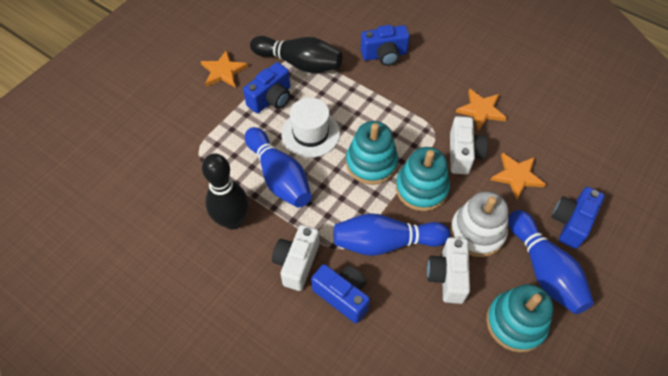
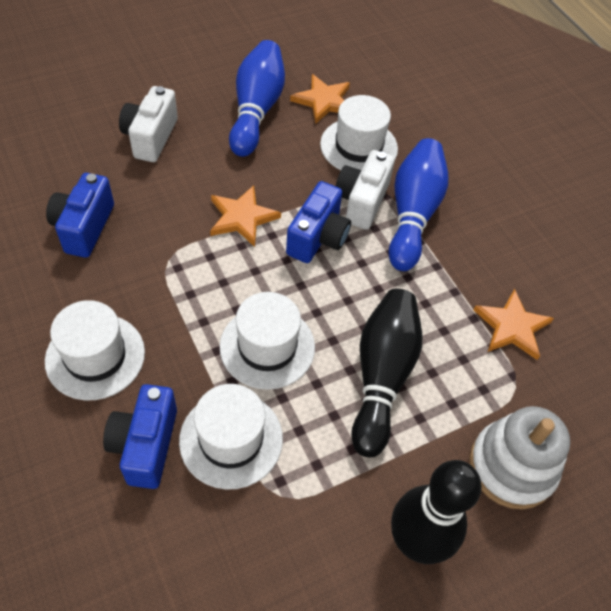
blue bowling pin: 3 -> 2
blue camera: 4 -> 3
turquoise stacking toy: 3 -> 0
white camera: 3 -> 2
white hat: 1 -> 4

